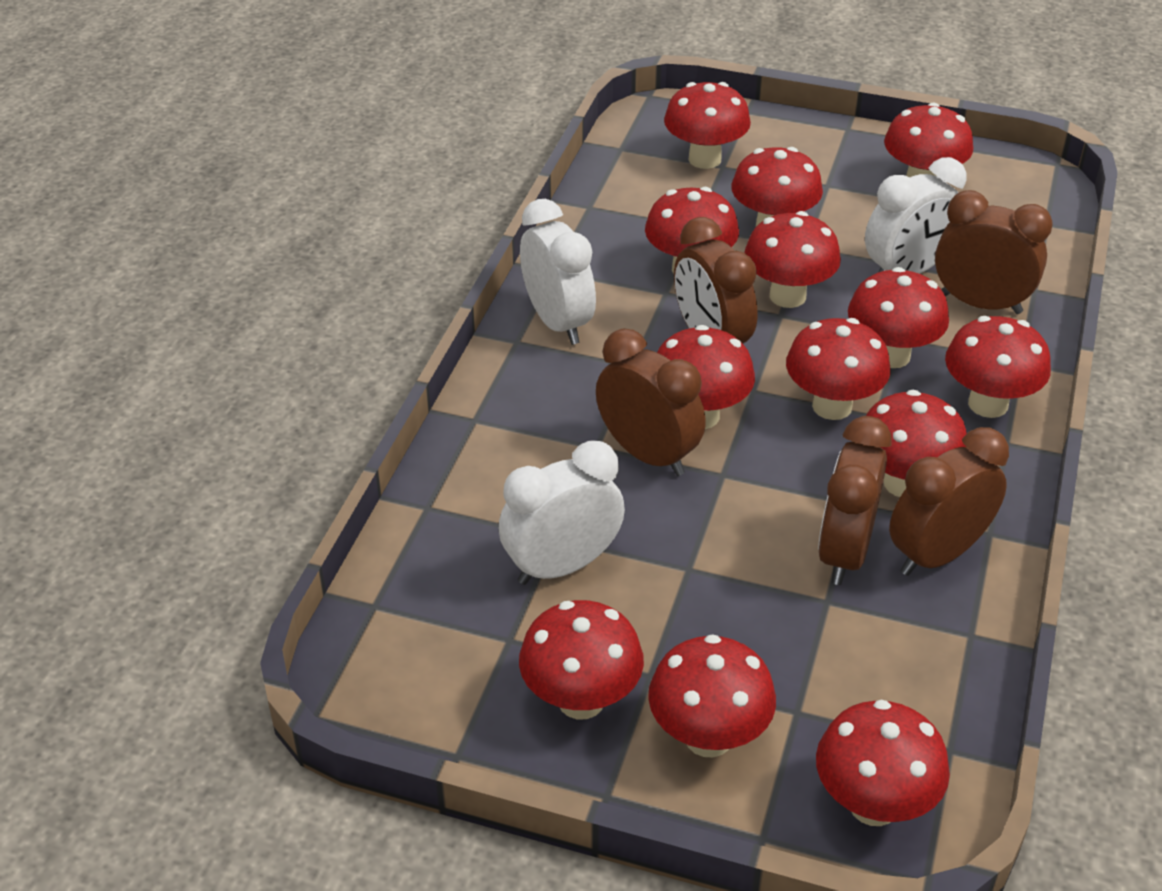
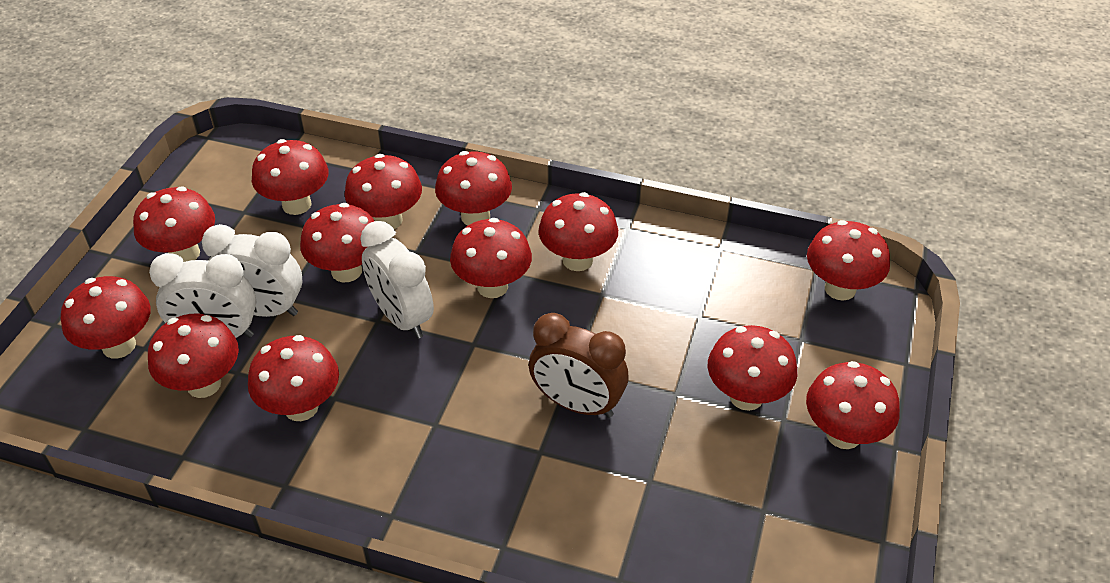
brown clock: 5 -> 1

